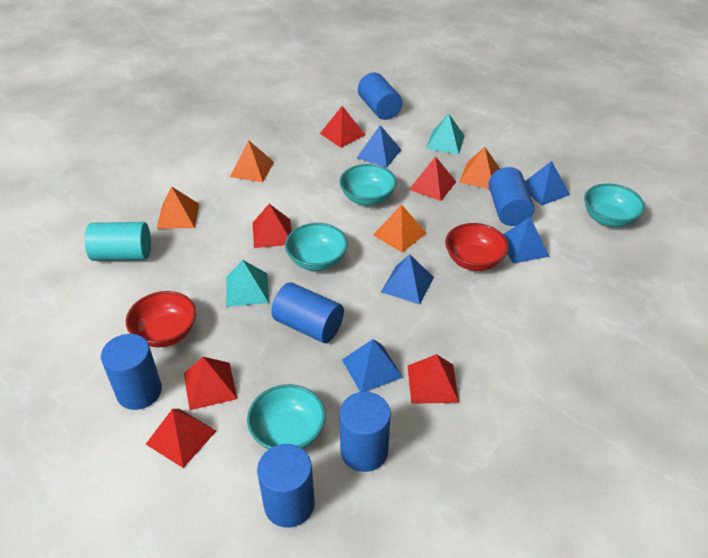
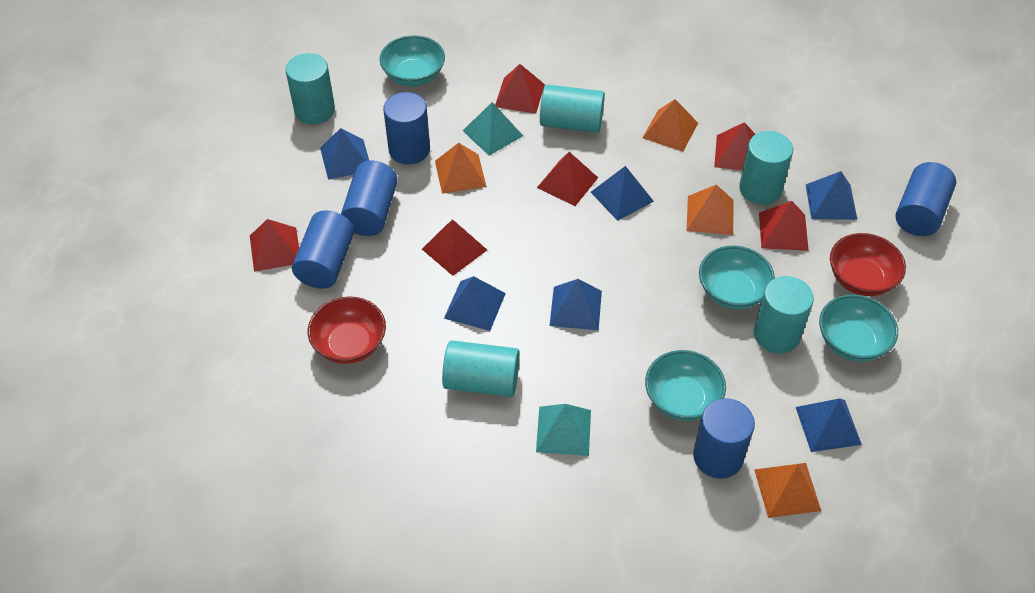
blue cylinder: 6 -> 5
blue pyramid: 5 -> 6
turquoise cylinder: 1 -> 5

